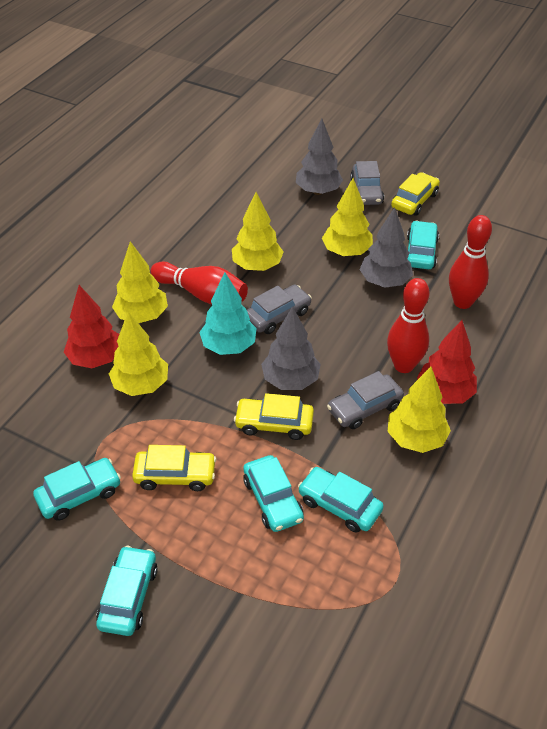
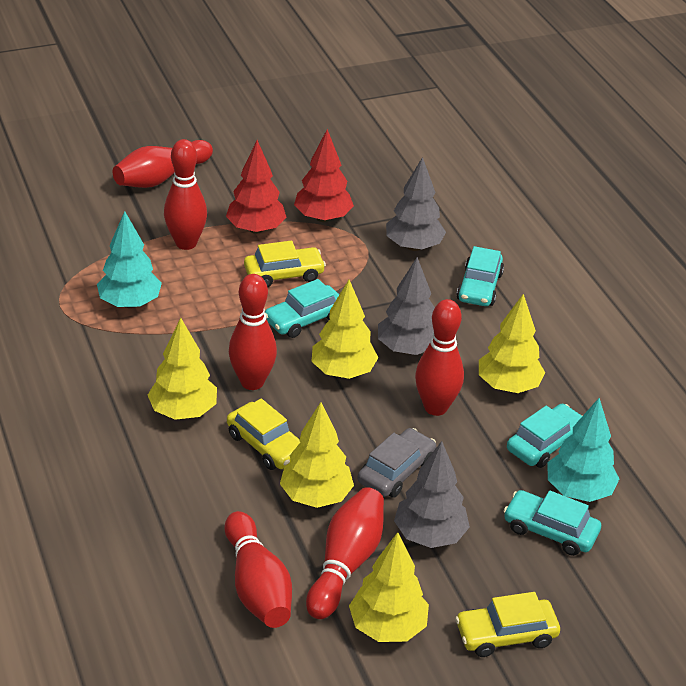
grey car: 3 -> 1
red bowling pin: 3 -> 6
turquoise car: 5 -> 4
turquoise tree: 1 -> 2

